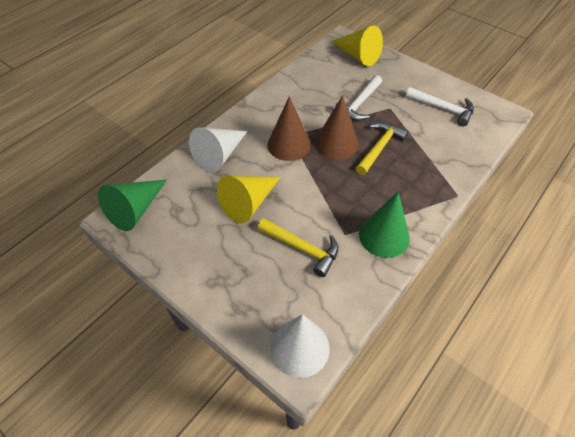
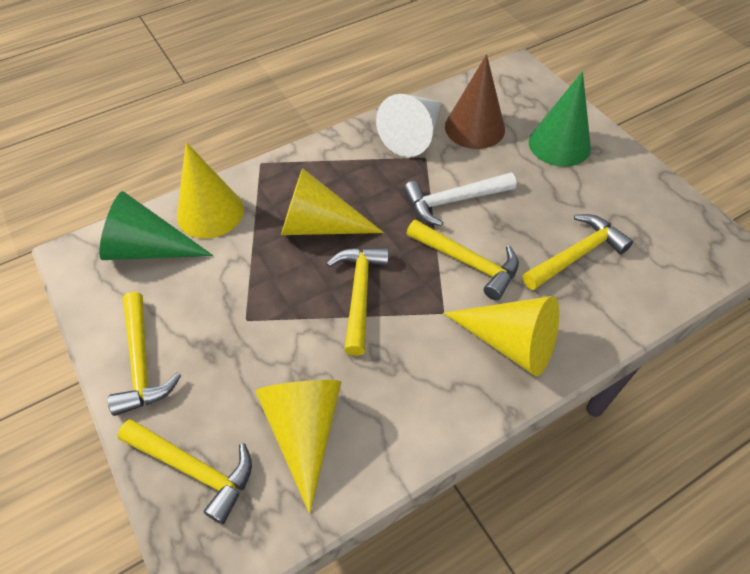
brown cone: 2 -> 1
white cone: 2 -> 1
white hammer: 2 -> 1
yellow cone: 2 -> 4
yellow hammer: 2 -> 5

